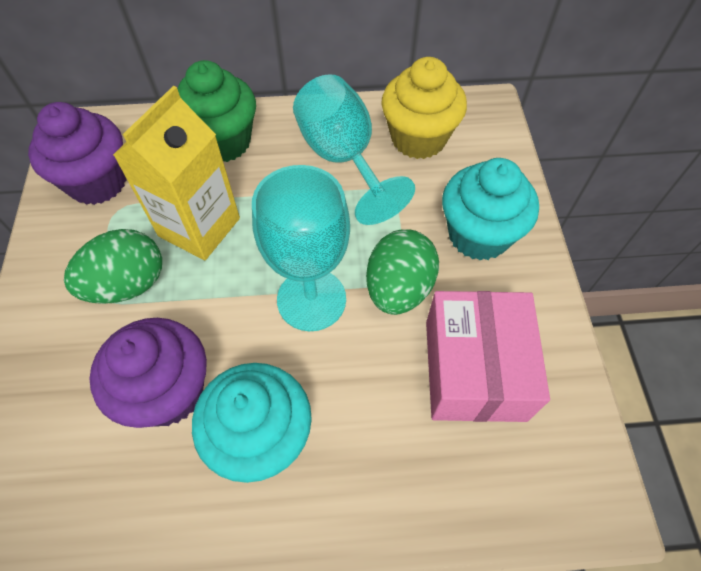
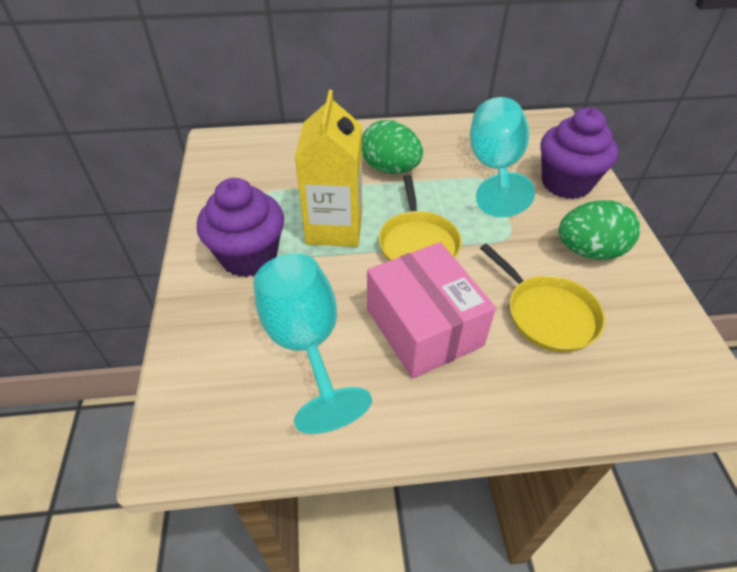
green cupcake: 1 -> 0
turquoise cupcake: 2 -> 0
yellow cupcake: 1 -> 0
yellow pan: 0 -> 2

